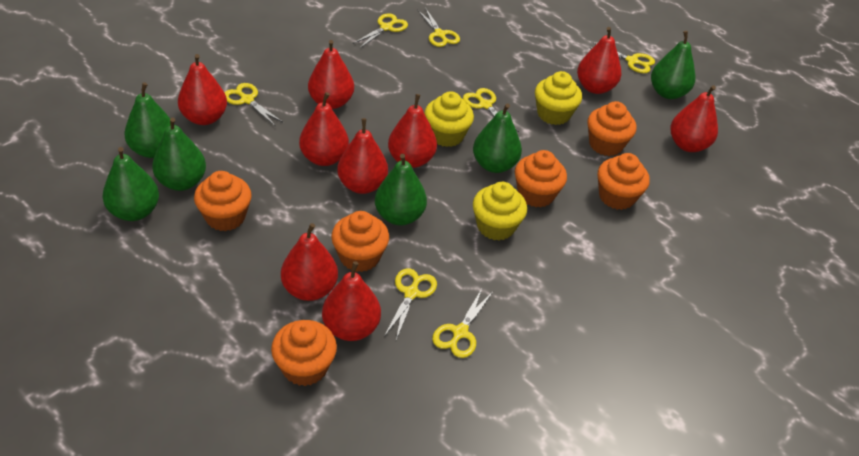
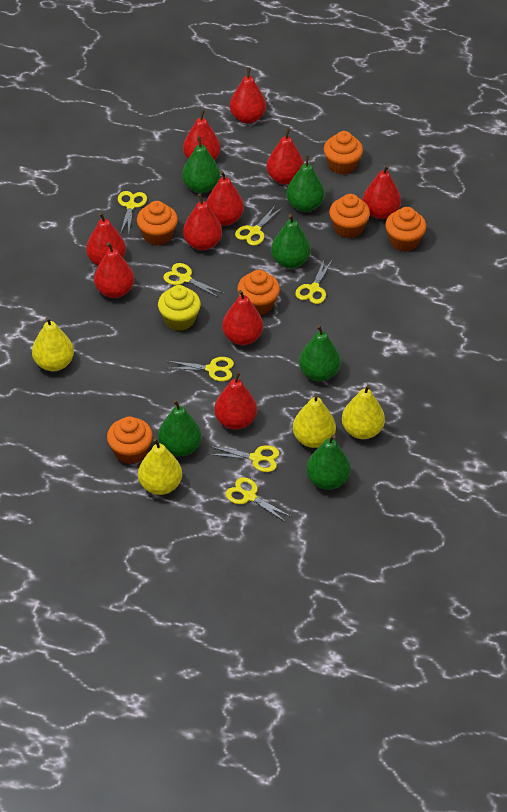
red pear: 9 -> 10
yellow cupcake: 3 -> 1
yellow pear: 0 -> 4

